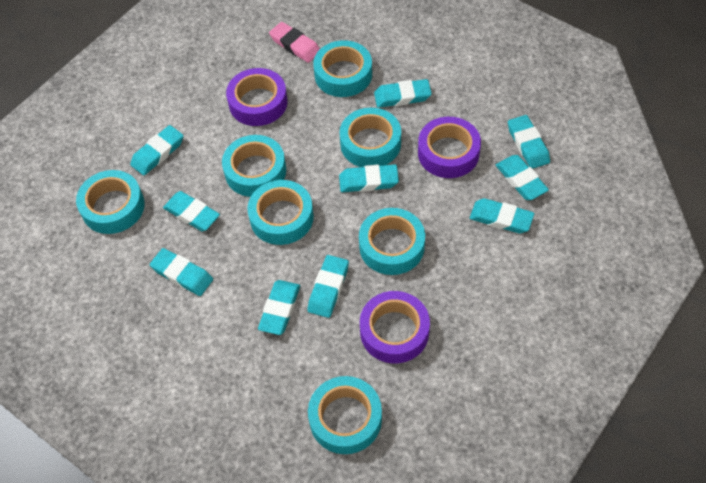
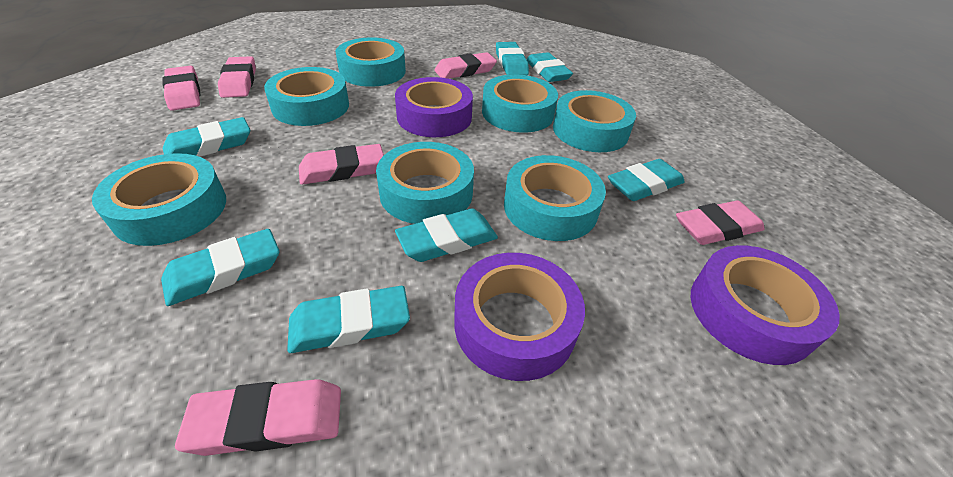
pink eraser: 1 -> 6
turquoise eraser: 10 -> 7

